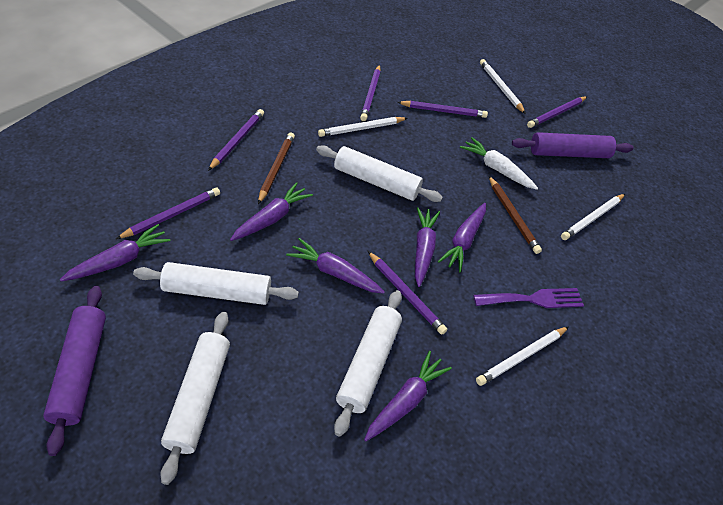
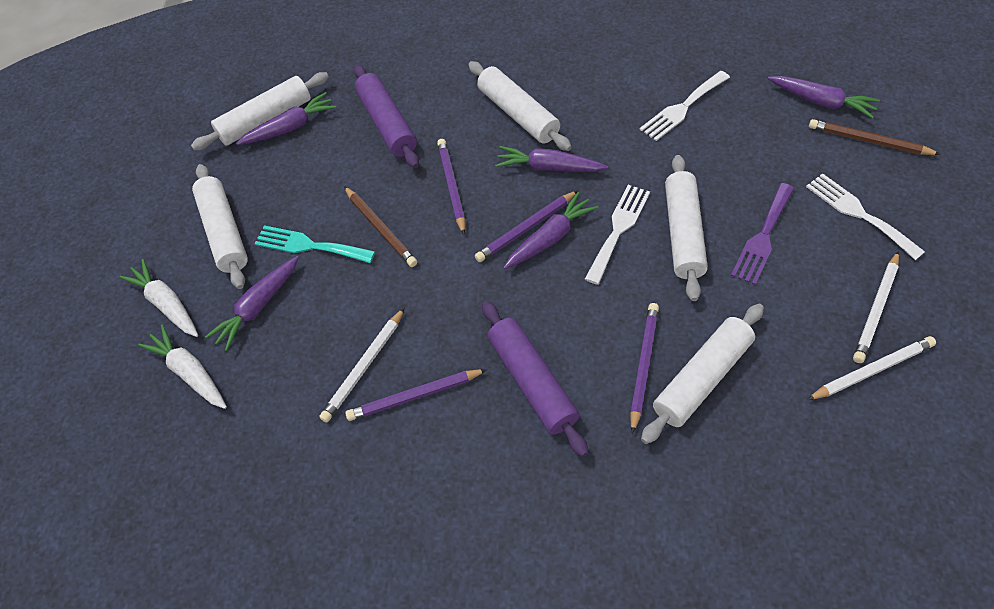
purple carrot: 6 -> 5
purple pencil: 6 -> 4
turquoise fork: 0 -> 1
white carrot: 1 -> 2
white fork: 0 -> 3
white pencil: 4 -> 3
white rolling pin: 4 -> 5

